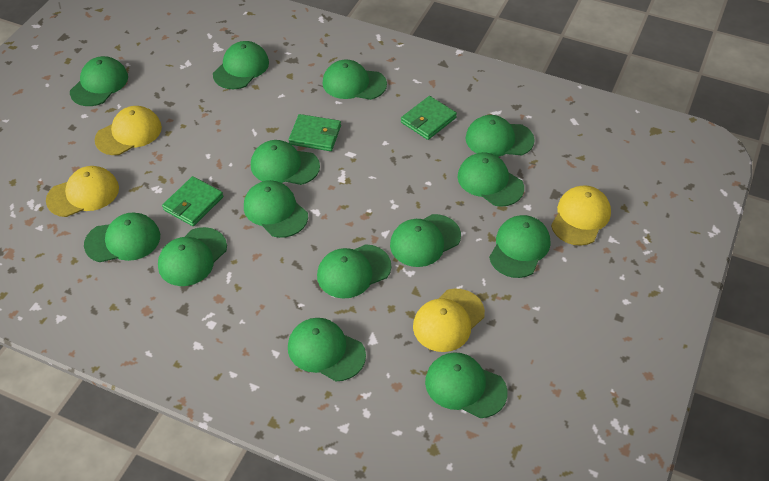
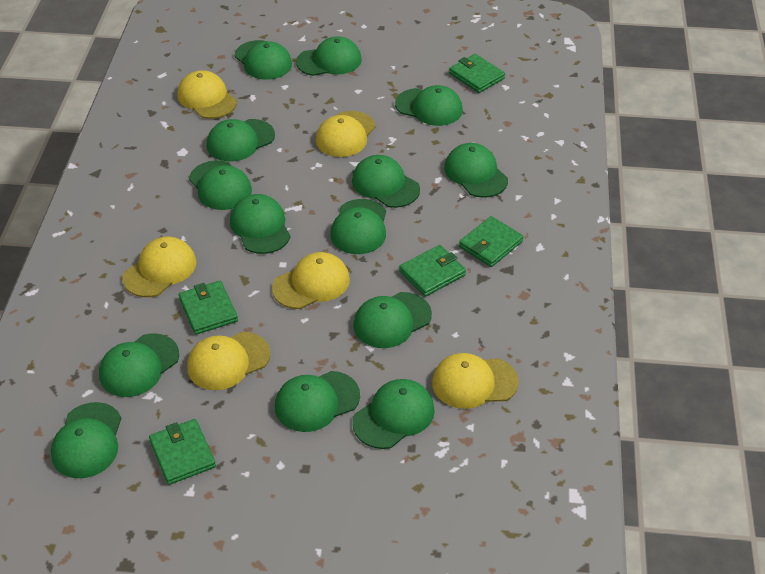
green wallet: 3 -> 5
yellow cap: 4 -> 6

